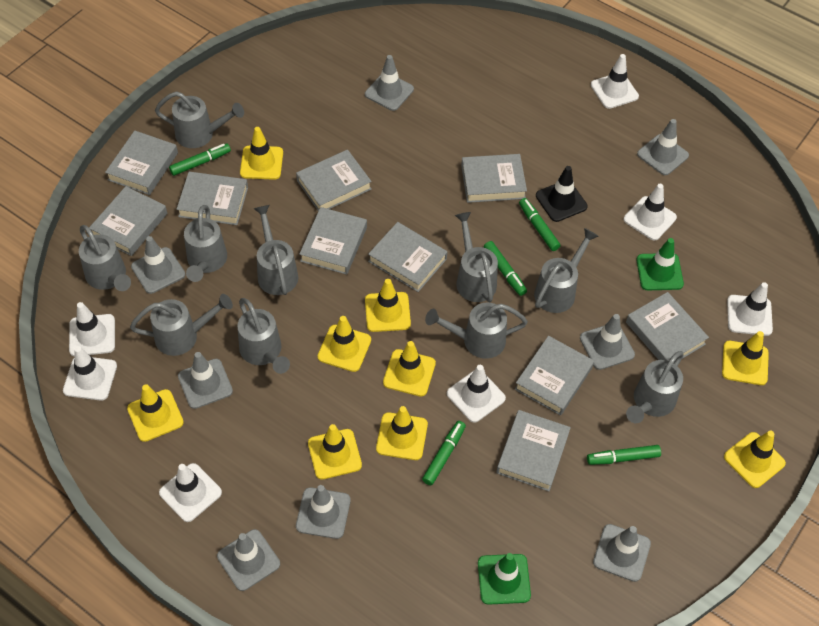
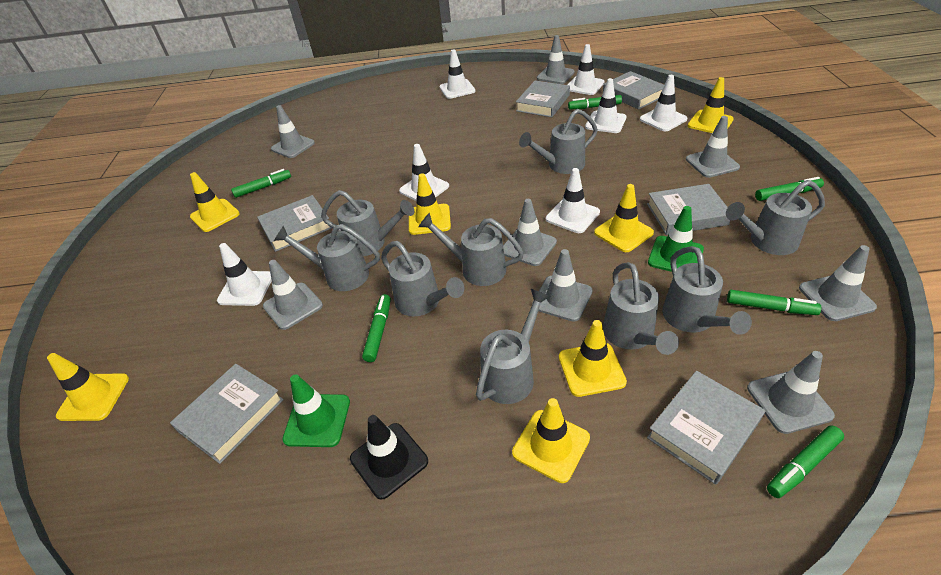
green marker: 5 -> 6
grey book: 10 -> 6
grey watering can: 10 -> 9
yellow traffic cone: 9 -> 7

